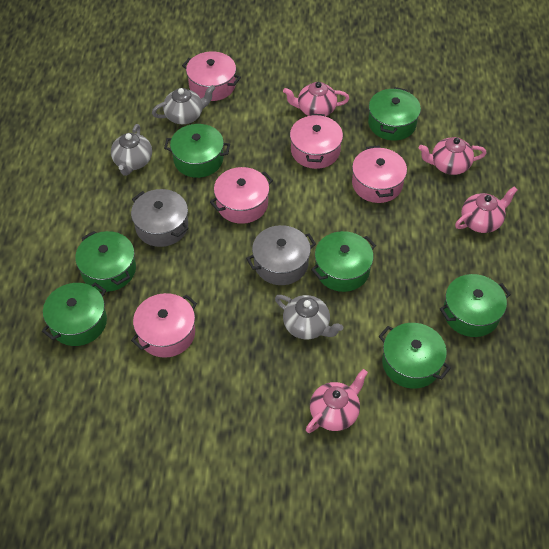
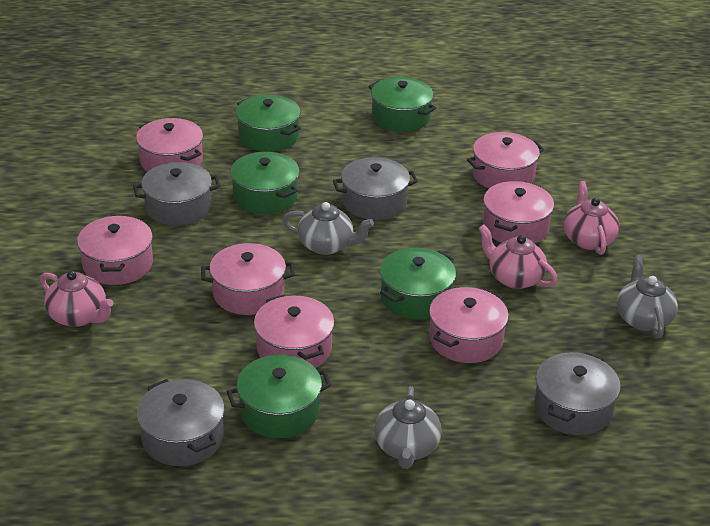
green pot: 7 -> 5
grey pot: 2 -> 4
pink pot: 5 -> 7
pink teapot: 4 -> 3

